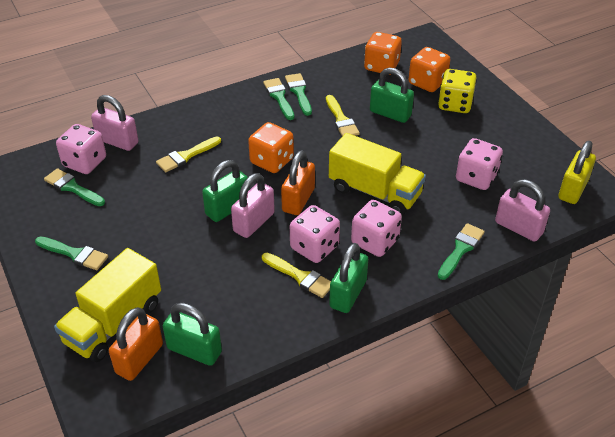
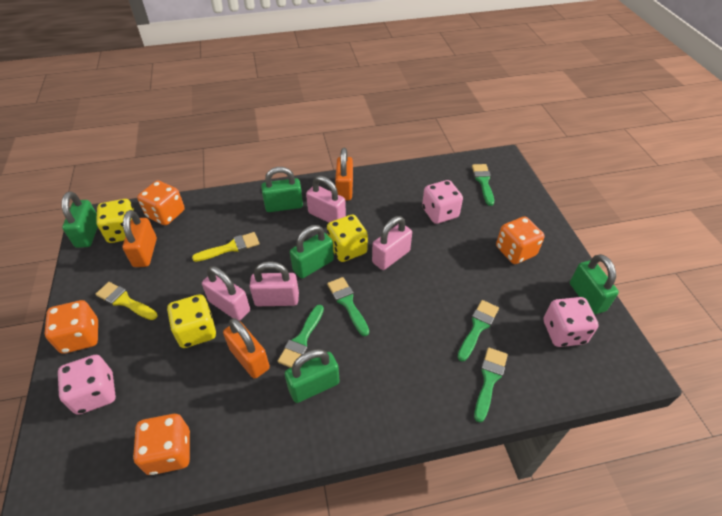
green padlock: 4 -> 5
orange dice: 3 -> 4
orange padlock: 2 -> 3
pink dice: 4 -> 3
pink padlock: 3 -> 4
yellow brush: 3 -> 2
yellow dice: 1 -> 3
yellow padlock: 1 -> 0
yellow truck: 2 -> 0

